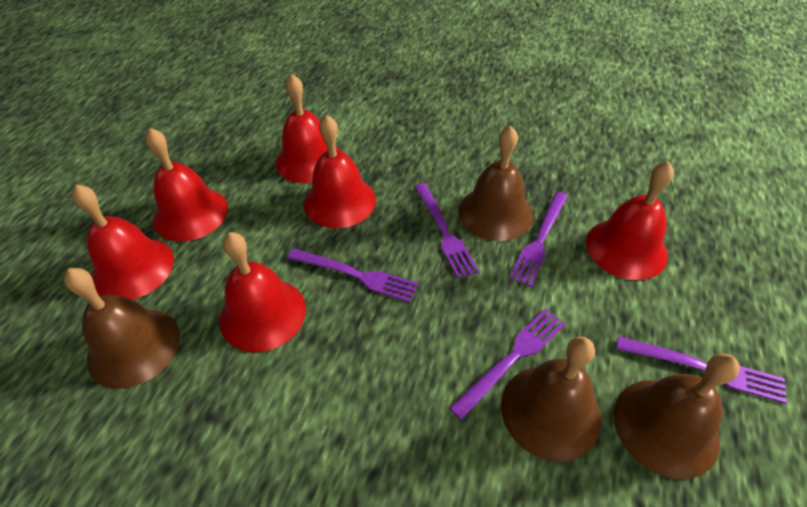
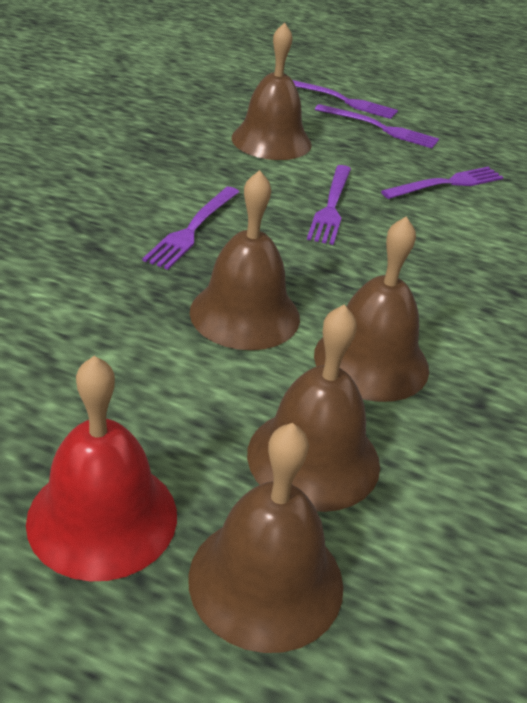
brown bell: 4 -> 5
red bell: 6 -> 1

